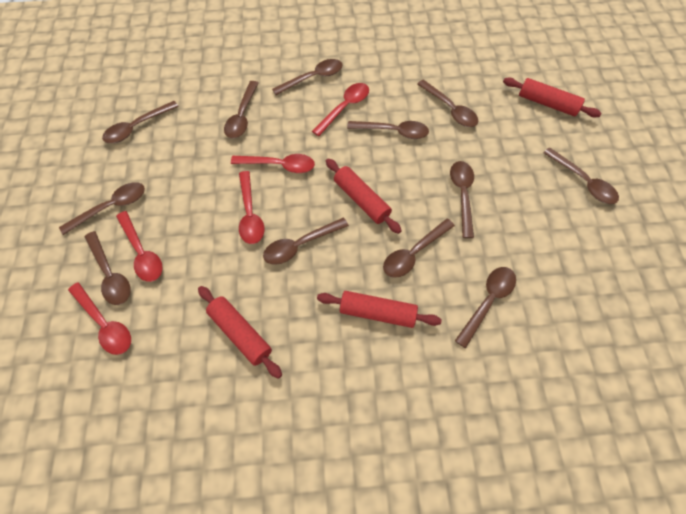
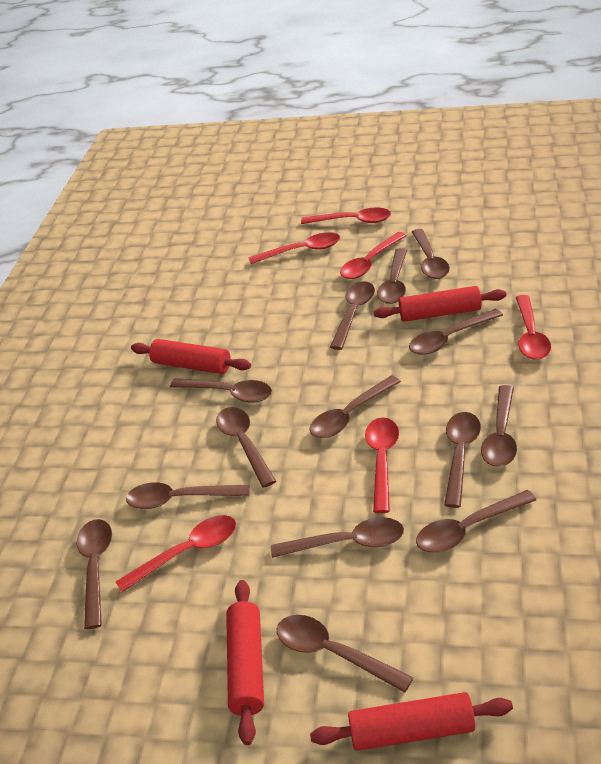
brown spoon: 12 -> 14
red spoon: 5 -> 6

